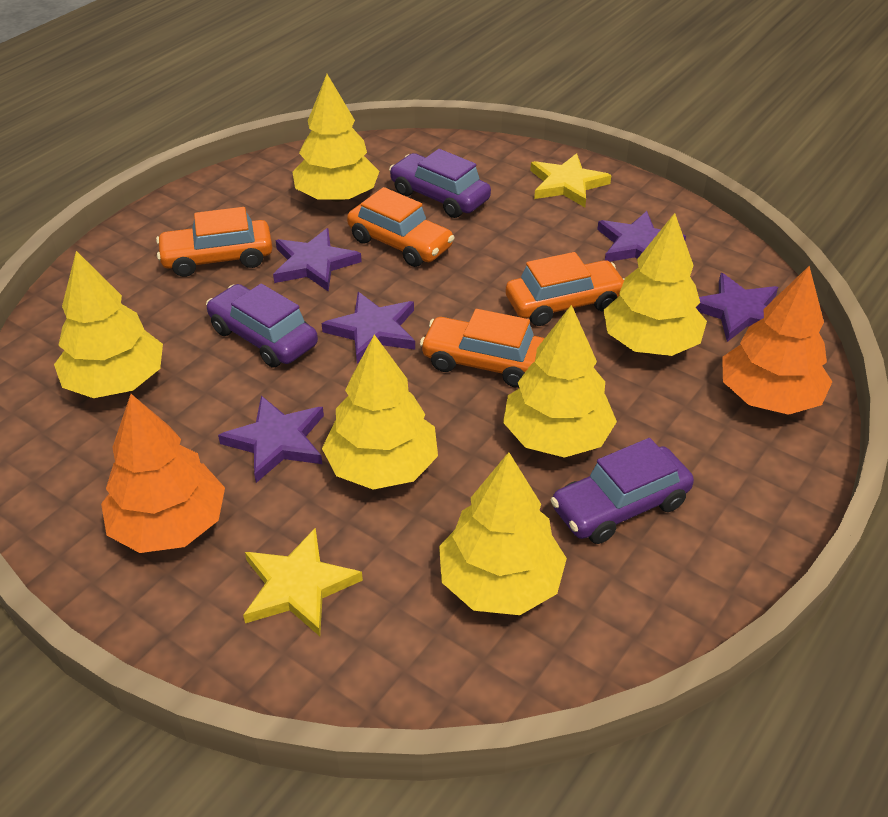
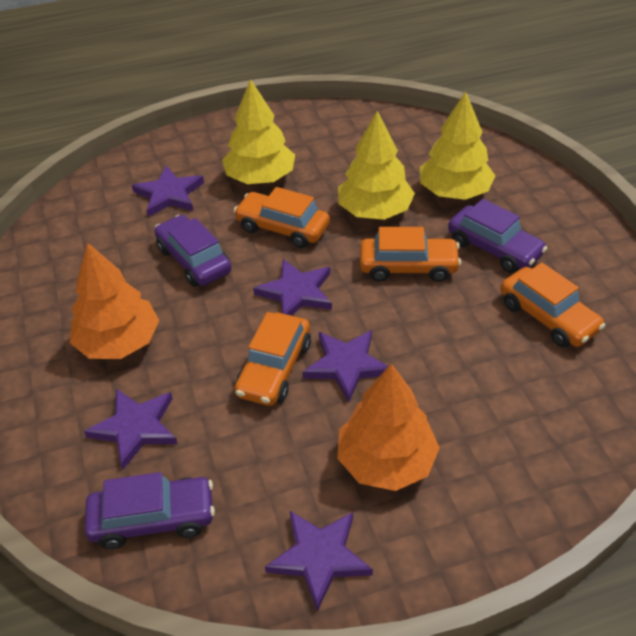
yellow star: 2 -> 0
yellow tree: 6 -> 3

